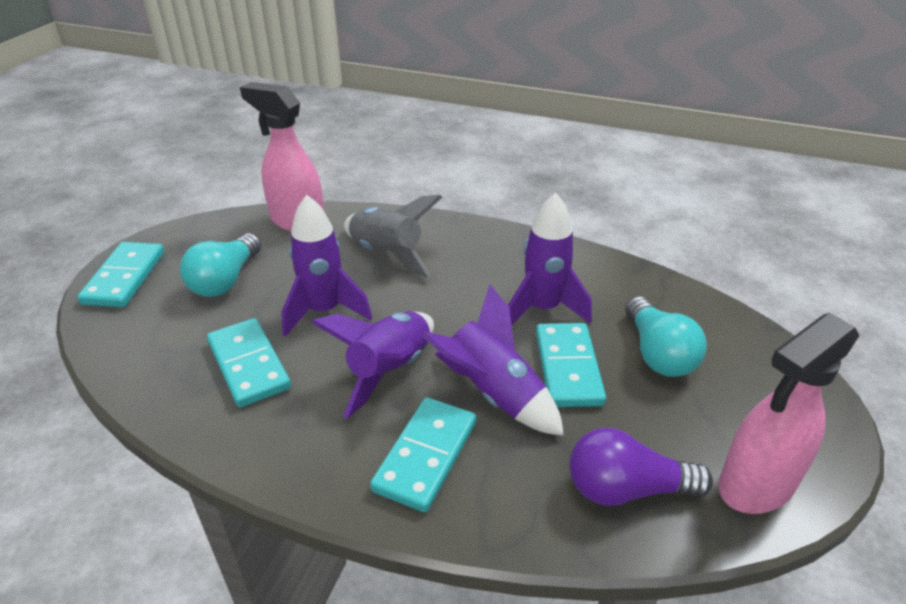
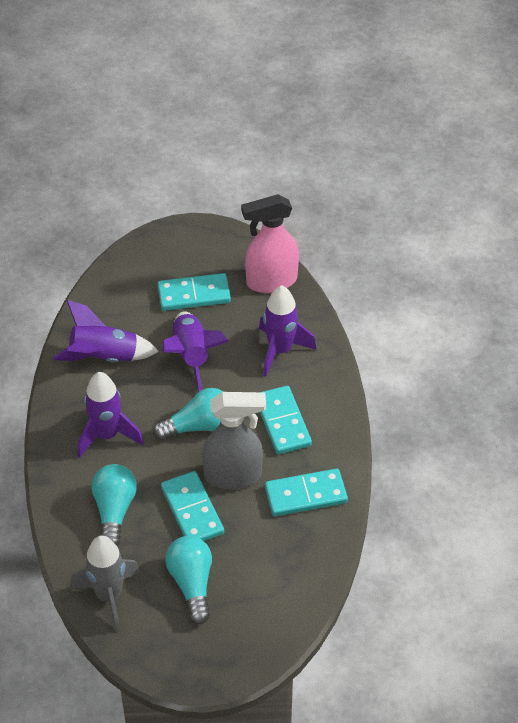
grey spray bottle: 0 -> 1
pink spray bottle: 2 -> 1
purple light bulb: 1 -> 0
turquoise light bulb: 2 -> 3

